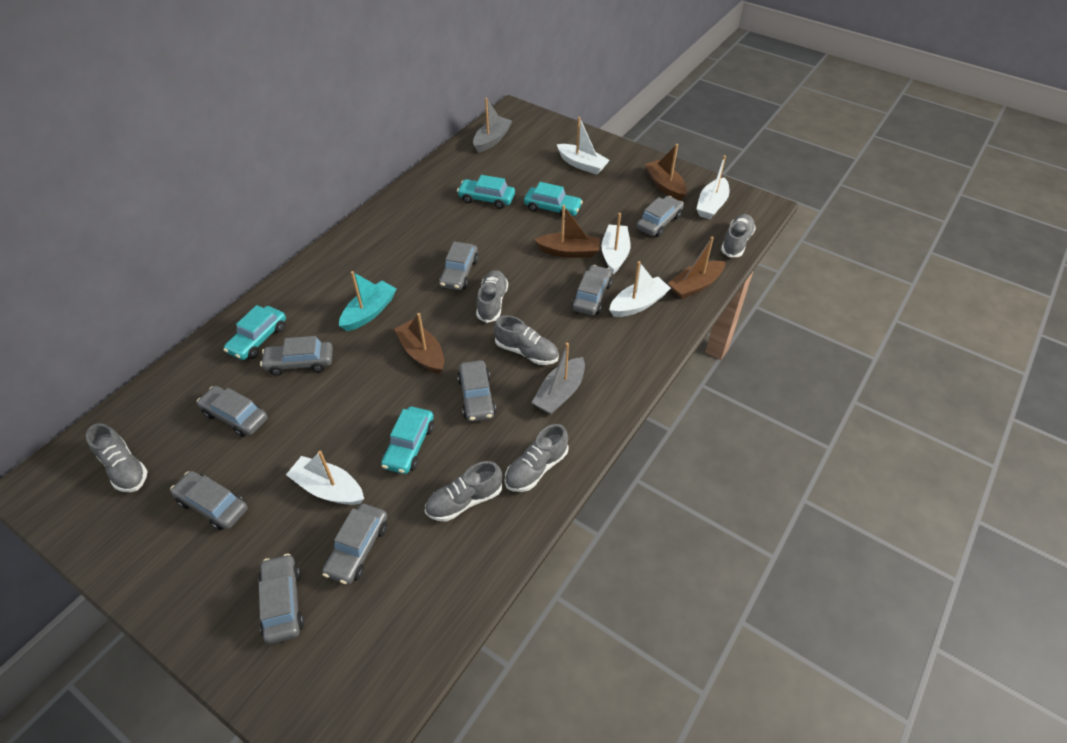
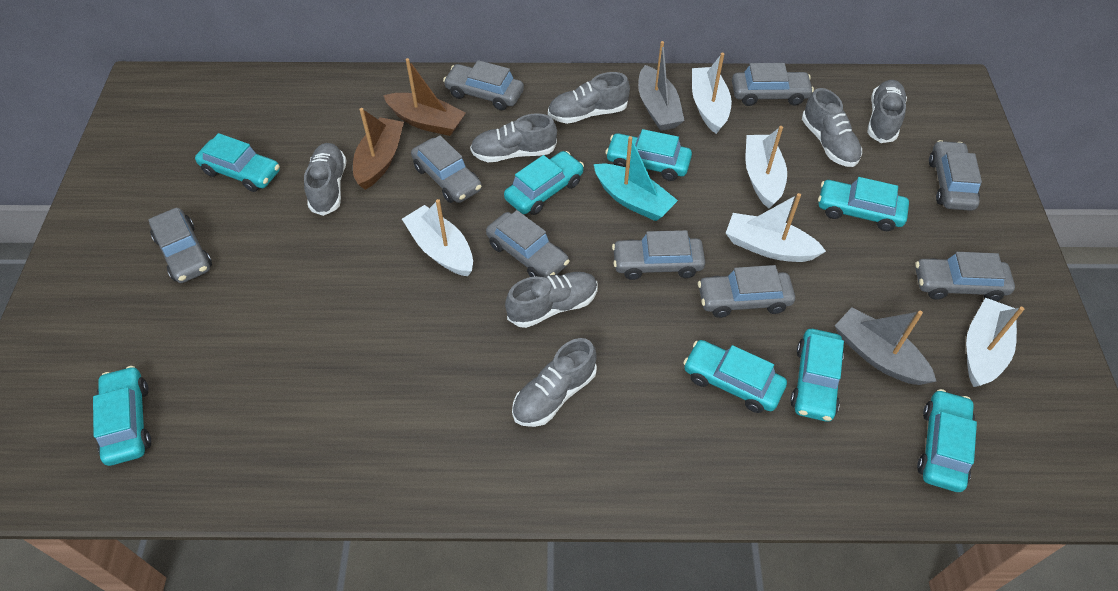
brown boat: 4 -> 2
grey shoe: 6 -> 7
turquoise car: 4 -> 8

